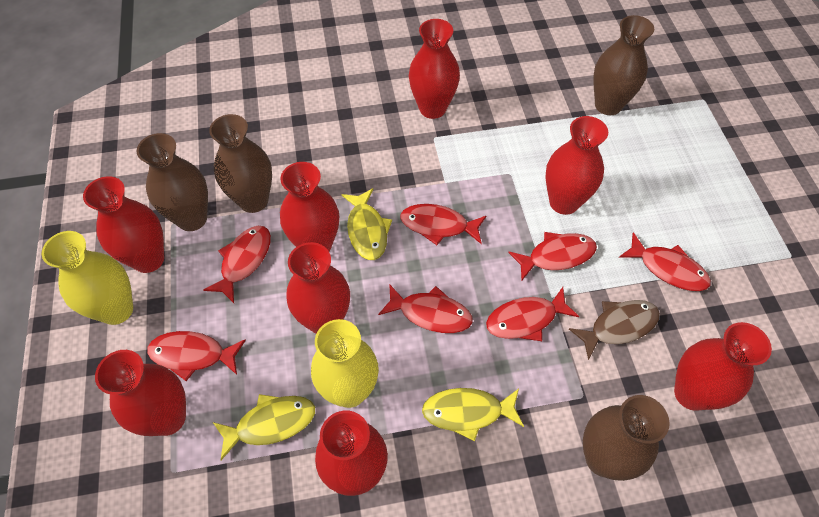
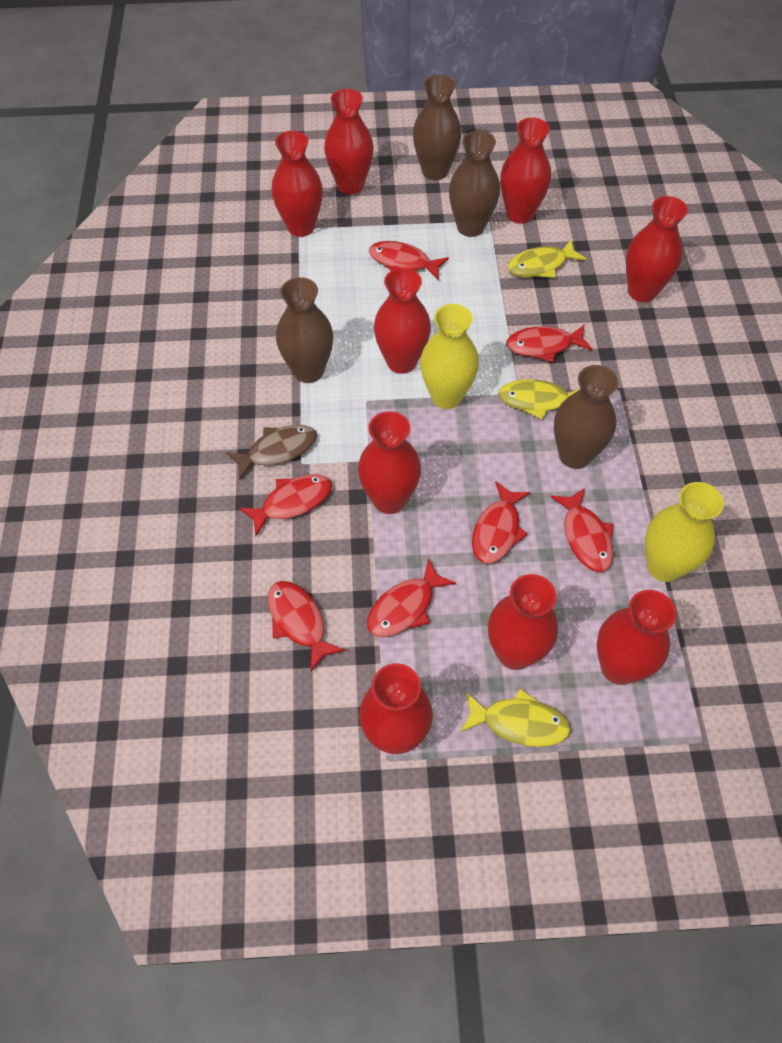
red vase: 8 -> 9

